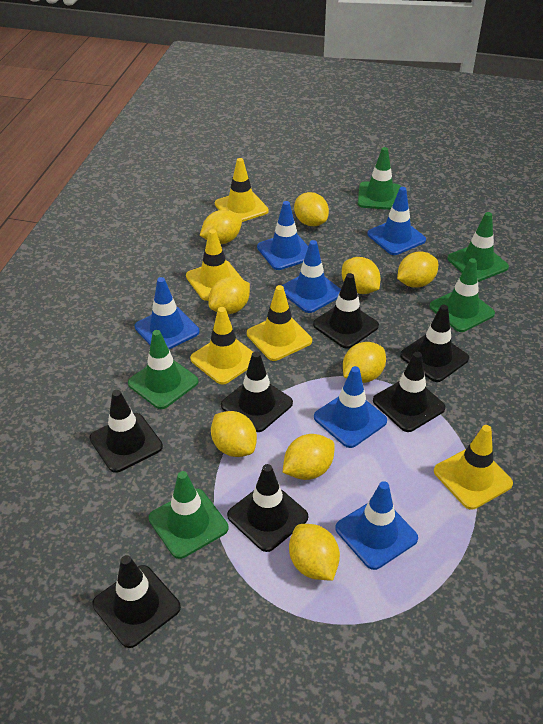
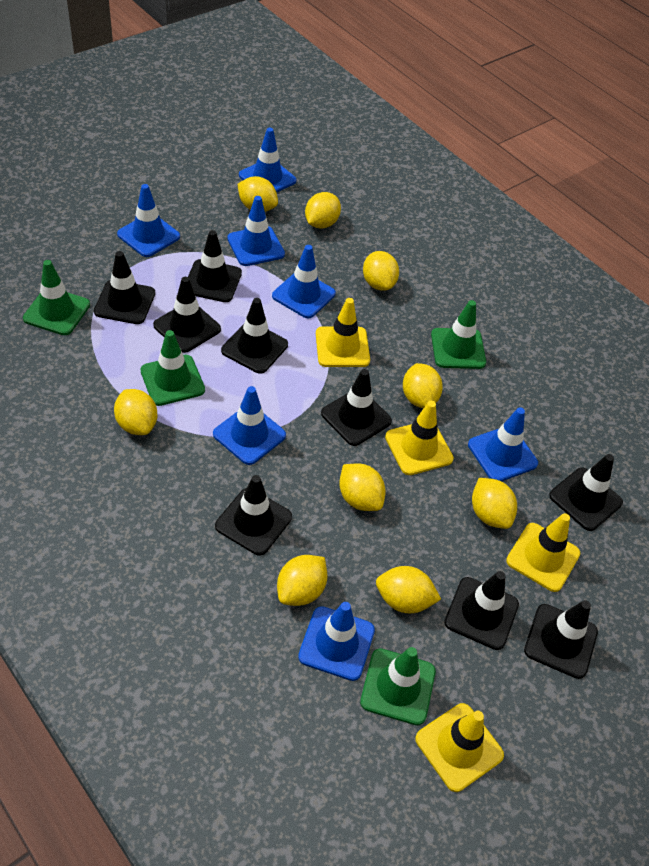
black traffic cone: 7 -> 9
blue traffic cone: 6 -> 7
green traffic cone: 5 -> 4
yellow traffic cone: 5 -> 4

